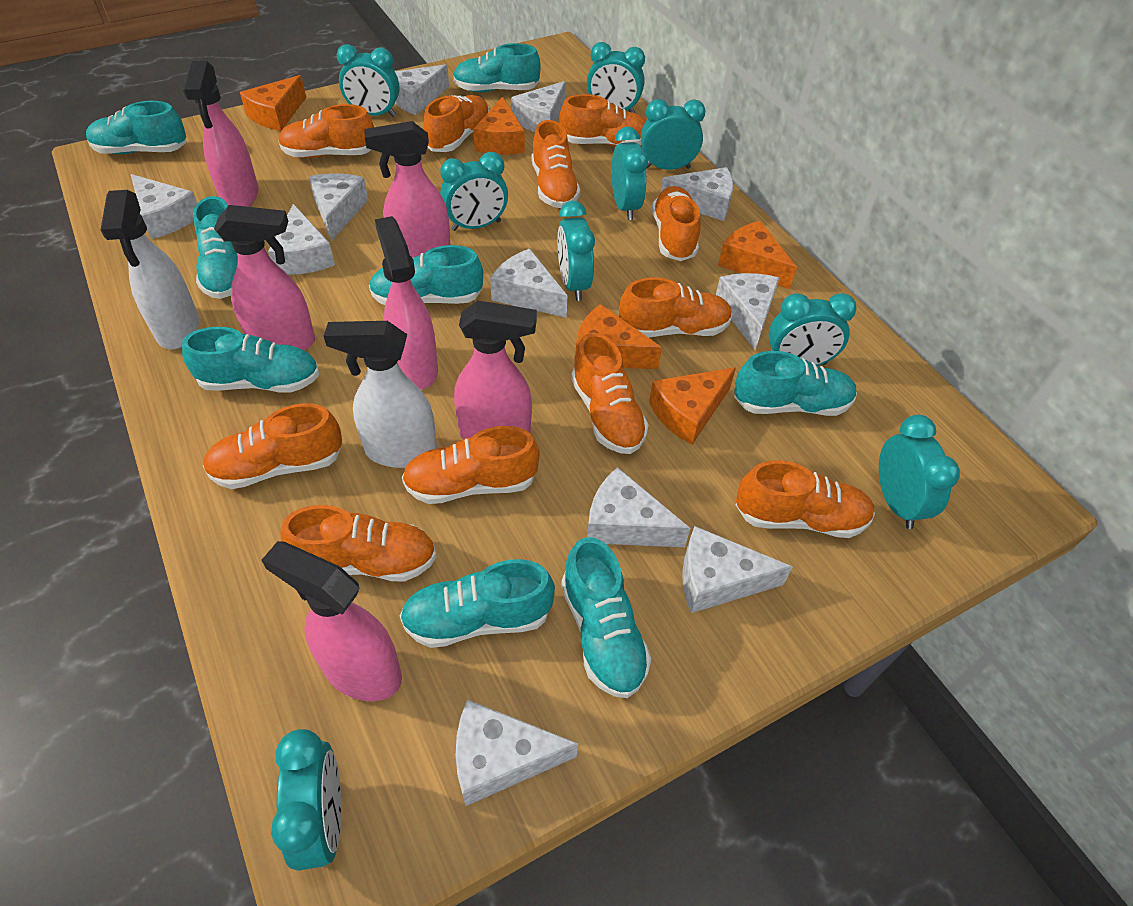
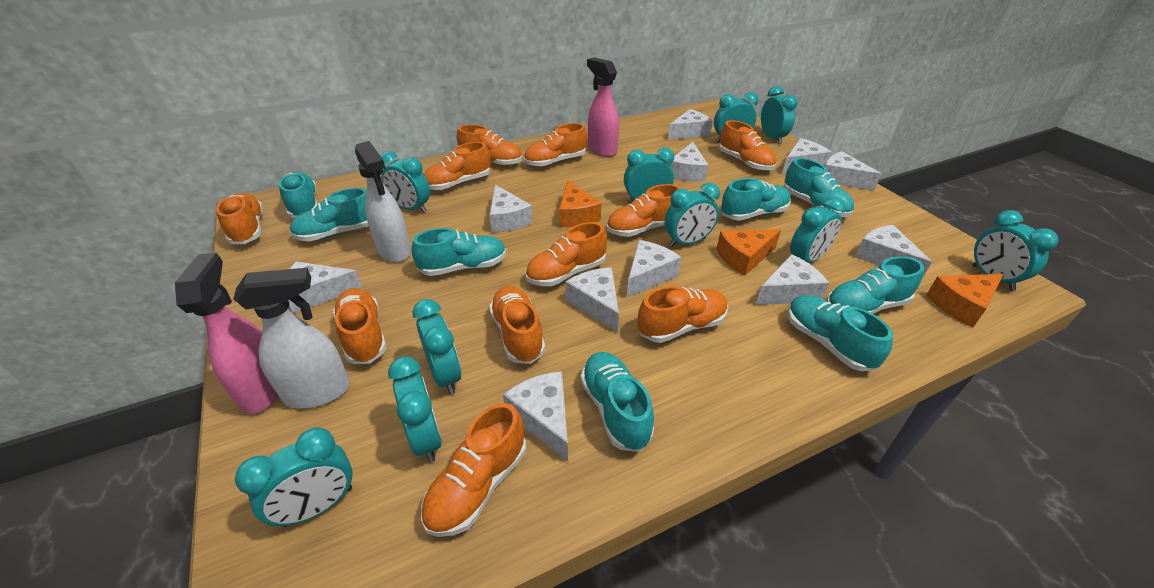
orange cheese: 5 -> 3
pink spray bottle: 6 -> 2
turquoise clock: 9 -> 10

